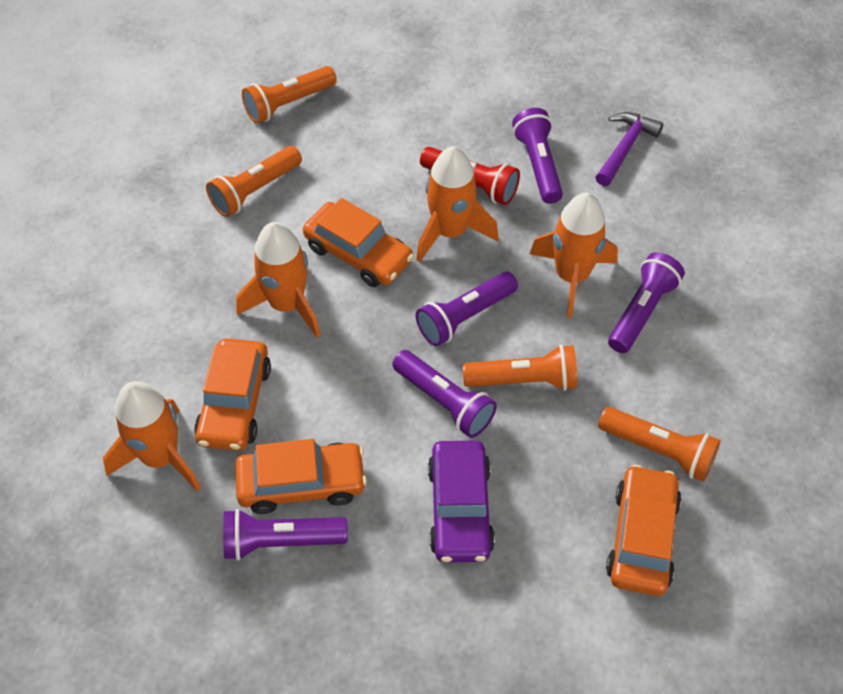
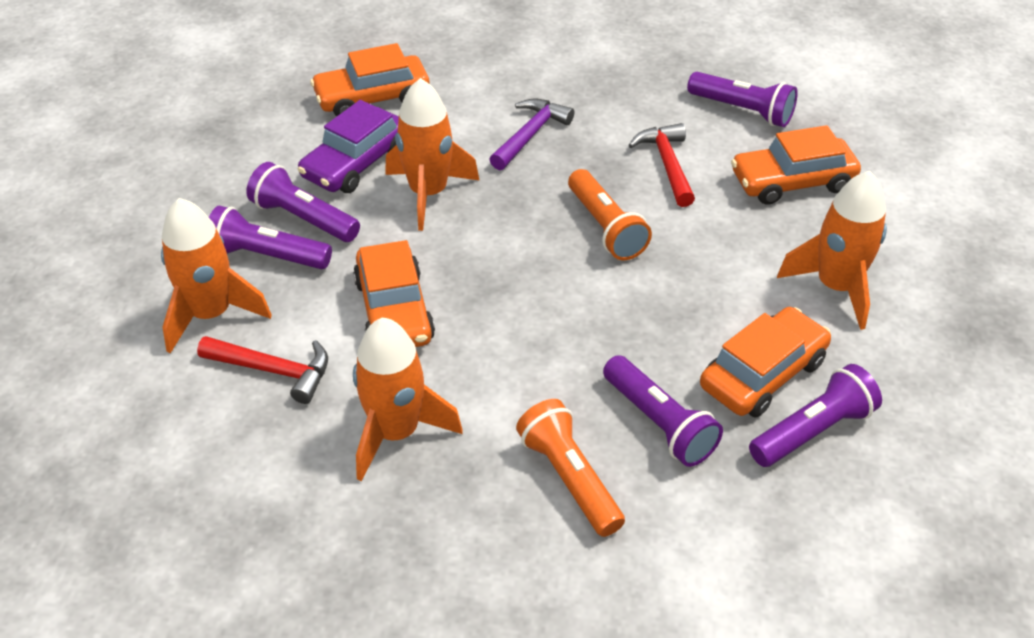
orange flashlight: 4 -> 2
red flashlight: 1 -> 0
red hammer: 0 -> 2

